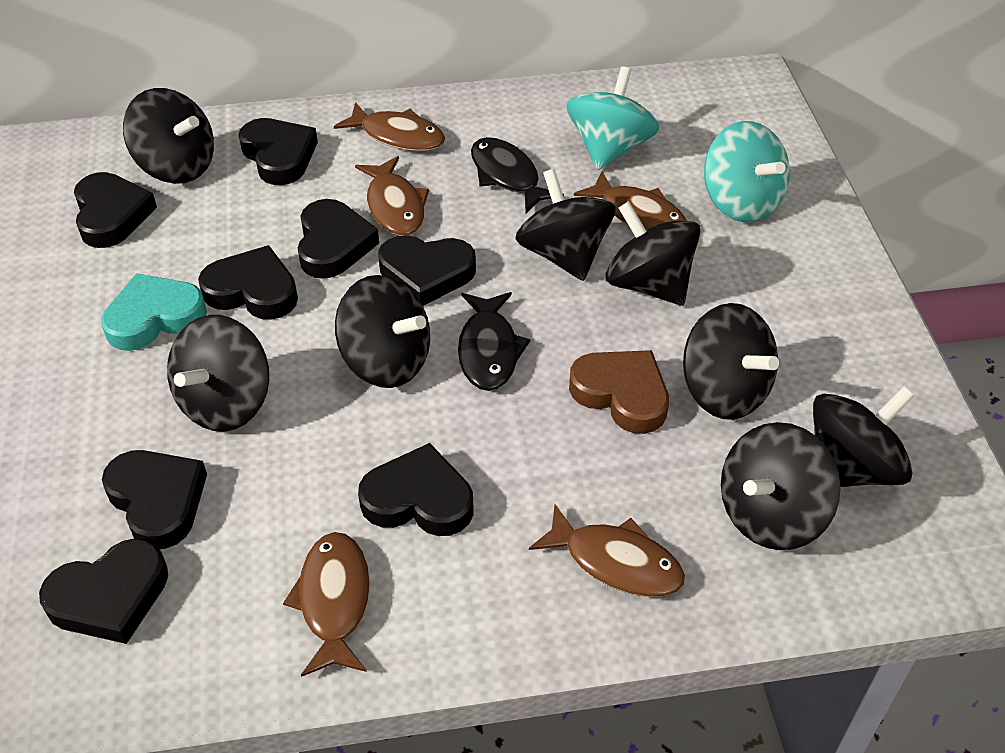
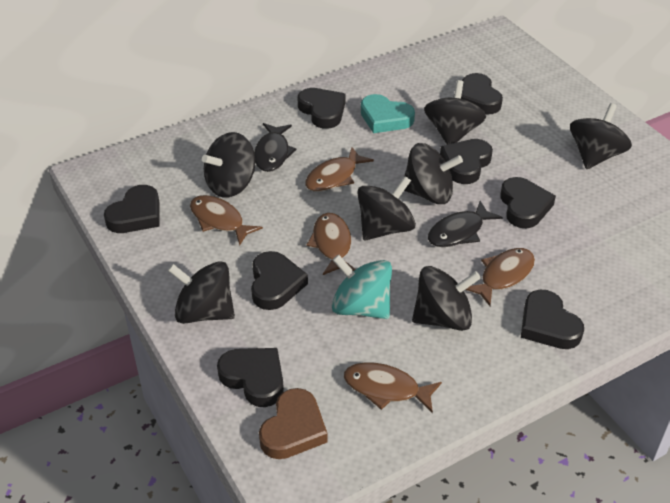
black spinning top: 8 -> 7
turquoise spinning top: 2 -> 1

